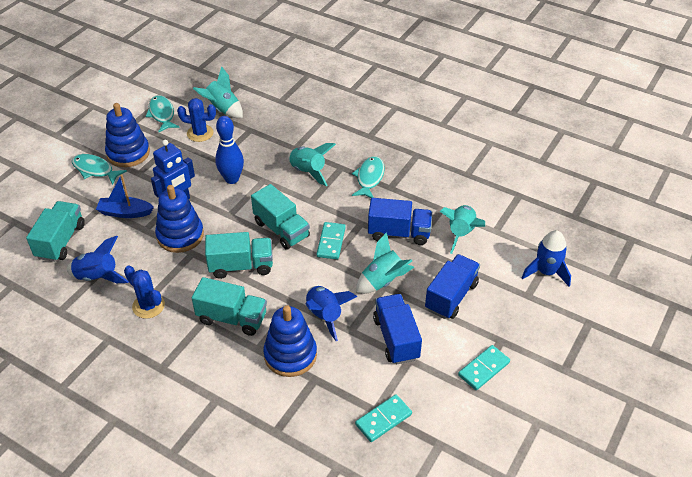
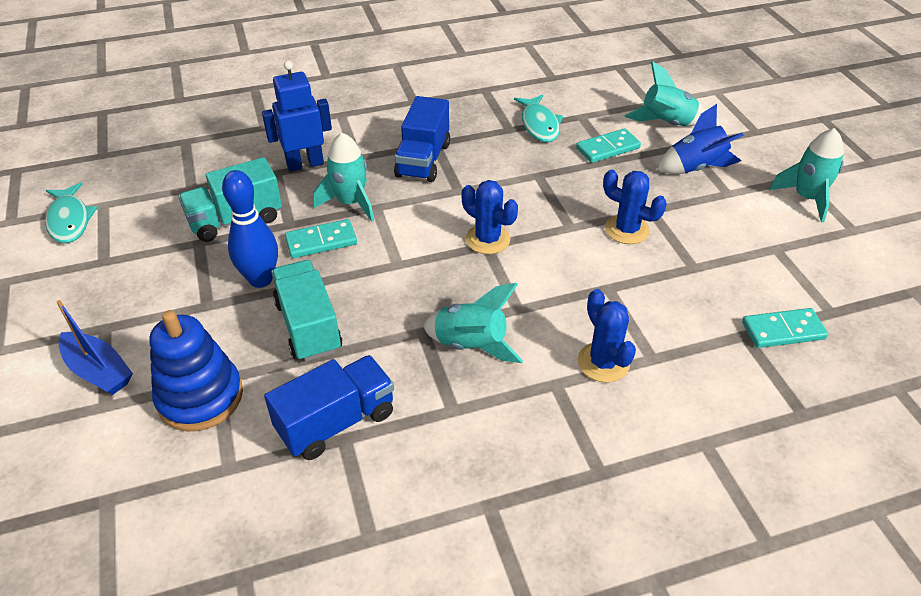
blue cactus: 2 -> 3
blue rocket: 3 -> 1
blue stacking toy: 3 -> 1
blue truck: 3 -> 2
turquoise fish: 3 -> 2
turquoise truck: 4 -> 2

